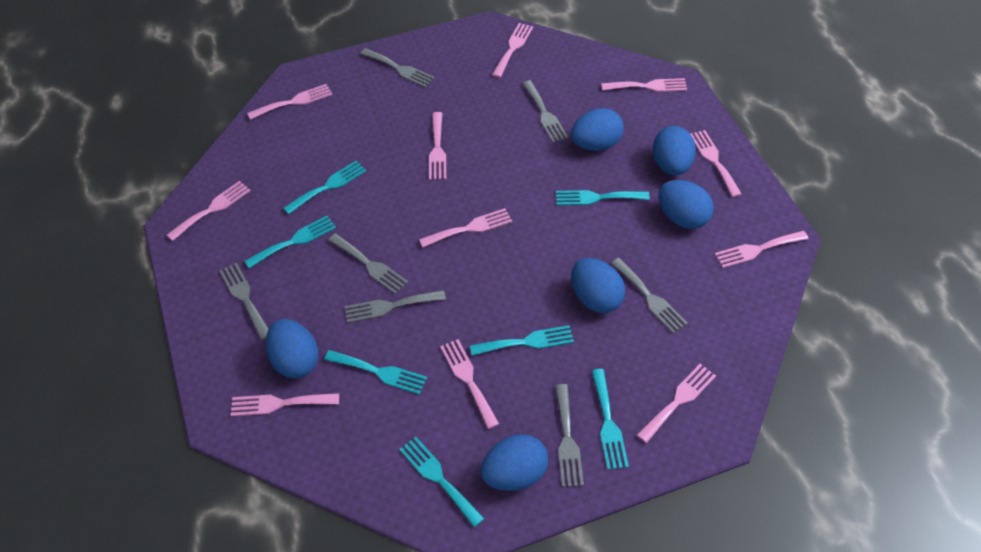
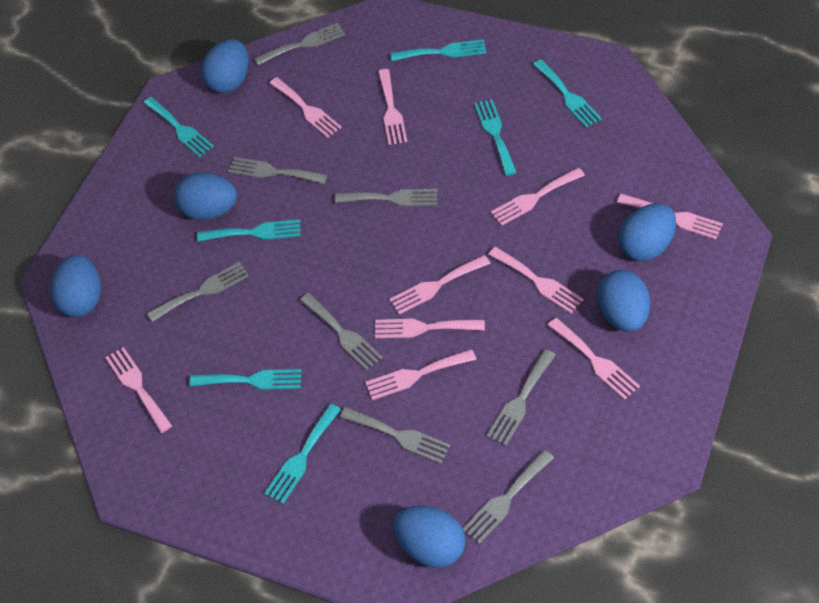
grey fork: 7 -> 8
pink fork: 11 -> 10

